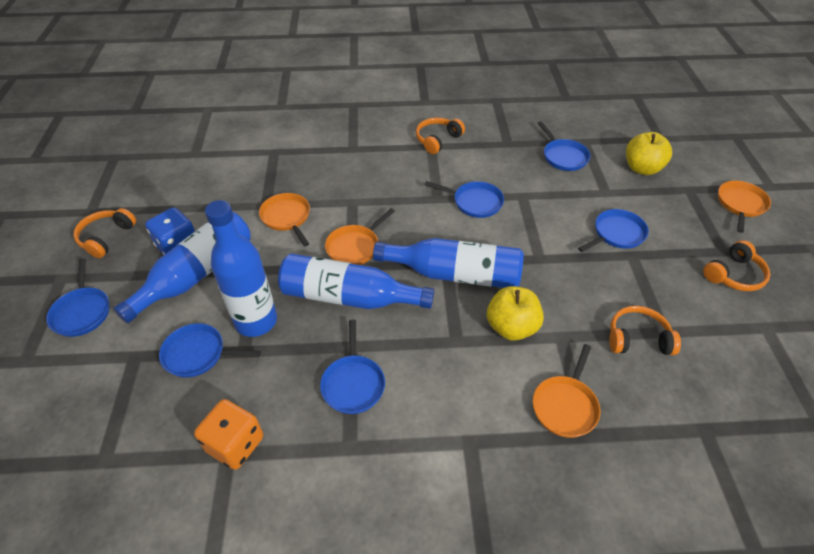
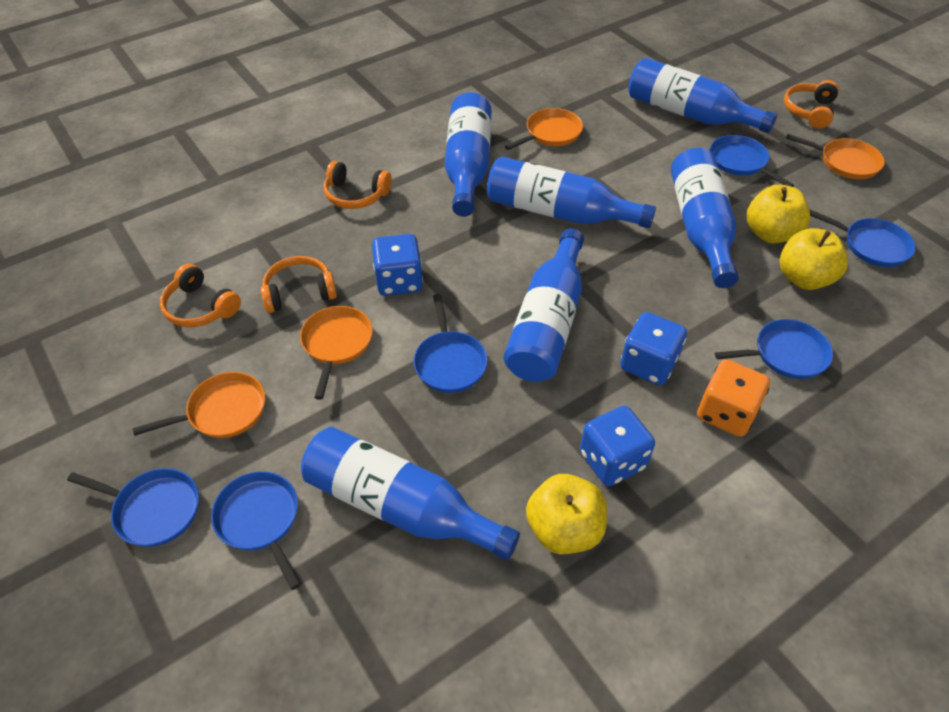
blue bottle: 4 -> 6
blue dice: 1 -> 3
yellow apple: 2 -> 3

